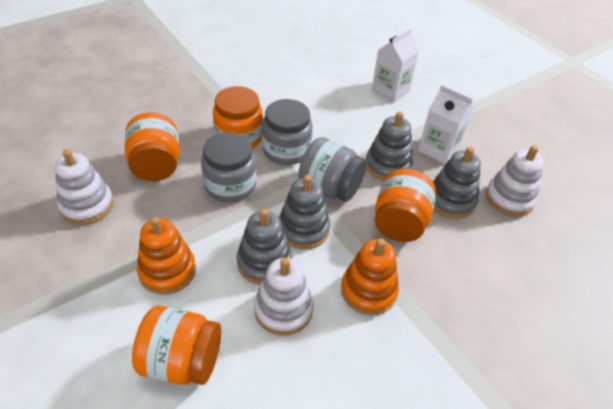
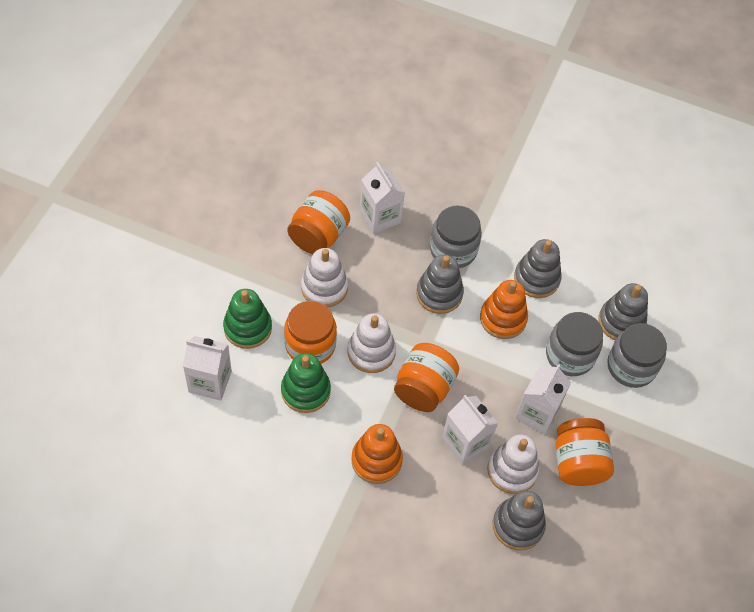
green stacking toy: 0 -> 2
white carton: 2 -> 4

